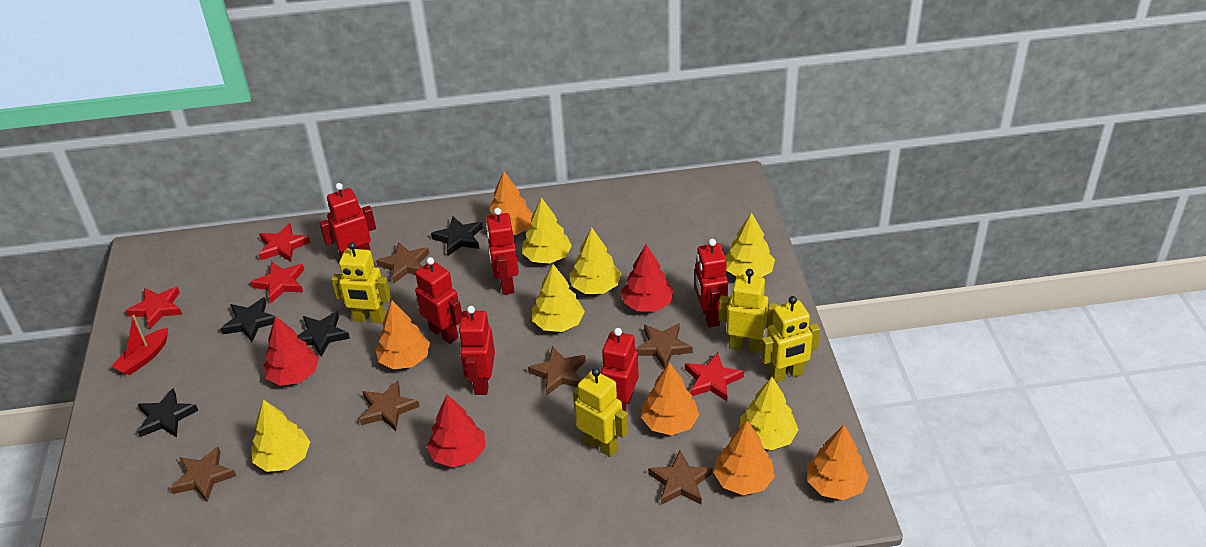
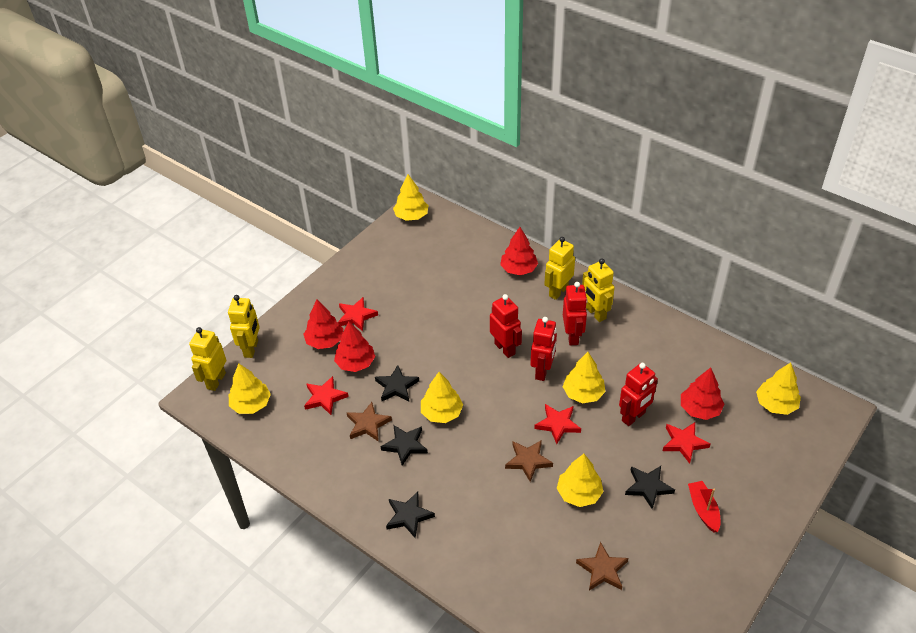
brown star: 6 -> 3
orange tree: 5 -> 0
red robot: 6 -> 4
red tree: 3 -> 4

